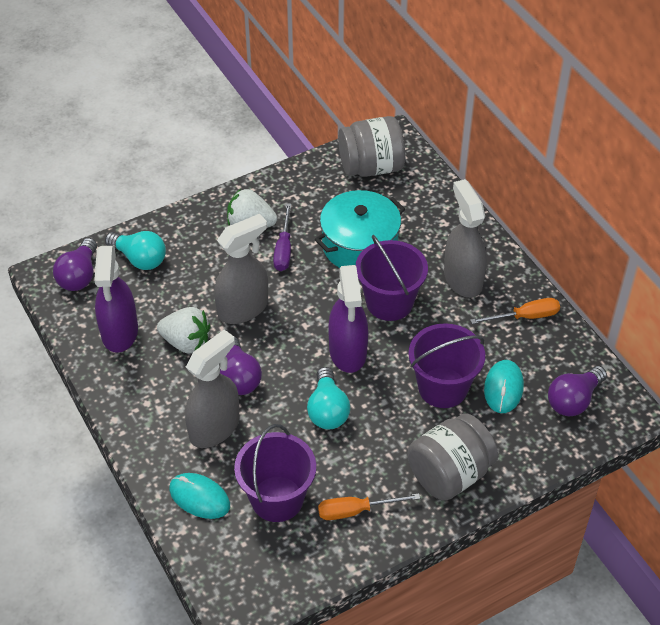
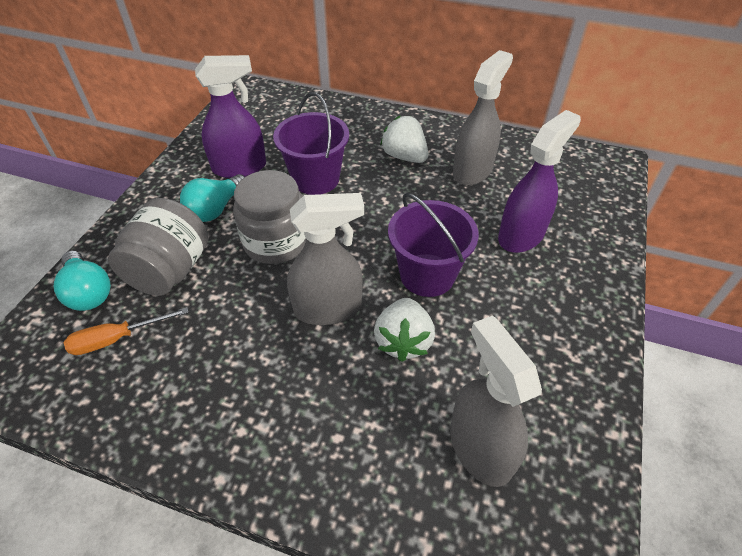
orange screwdriver: 2 -> 1
purple bucket: 3 -> 2
purple light bulb: 3 -> 0
purple screwdriver: 1 -> 0
turquoise mouse: 2 -> 0
turquoise pot: 1 -> 0

